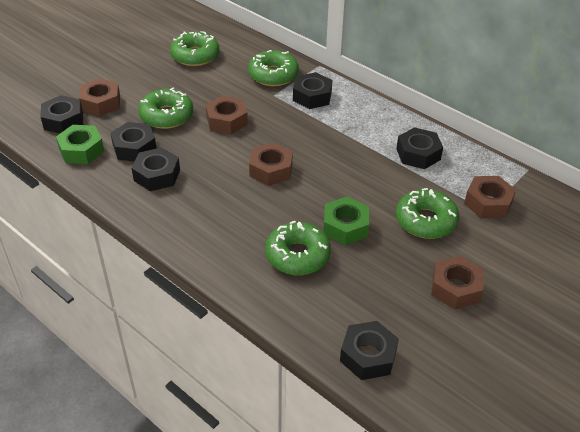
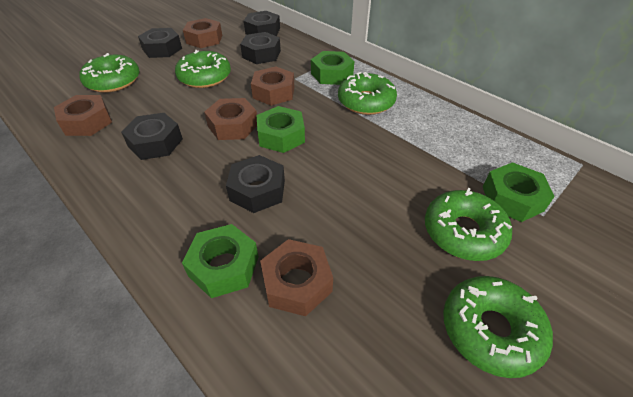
black nut: 6 -> 5
green nut: 2 -> 4

